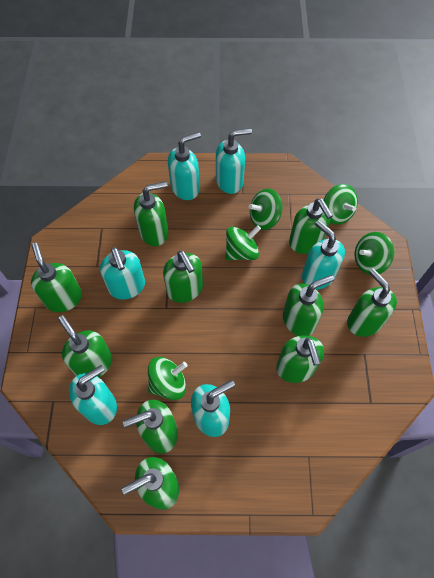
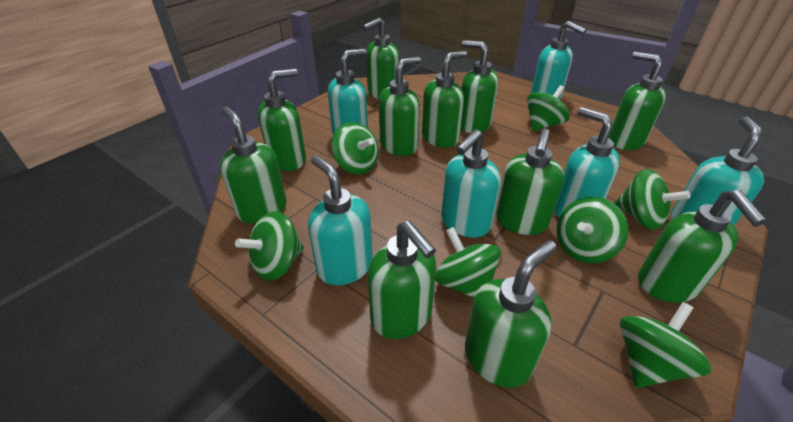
green soap dispenser: 10 -> 11
green spinning top: 5 -> 7

